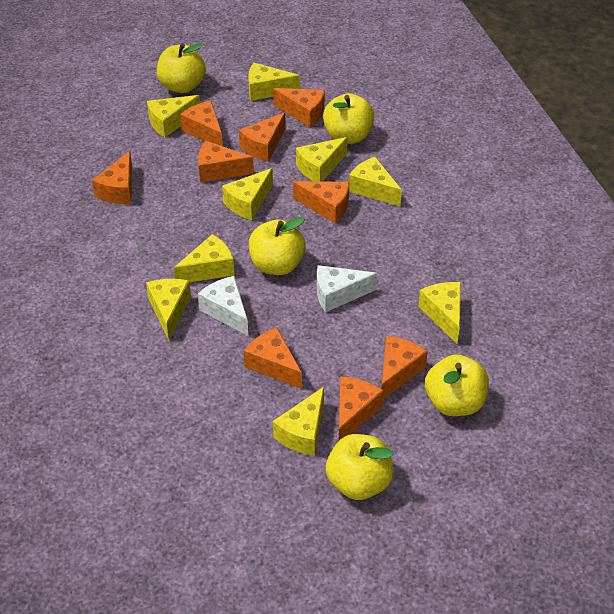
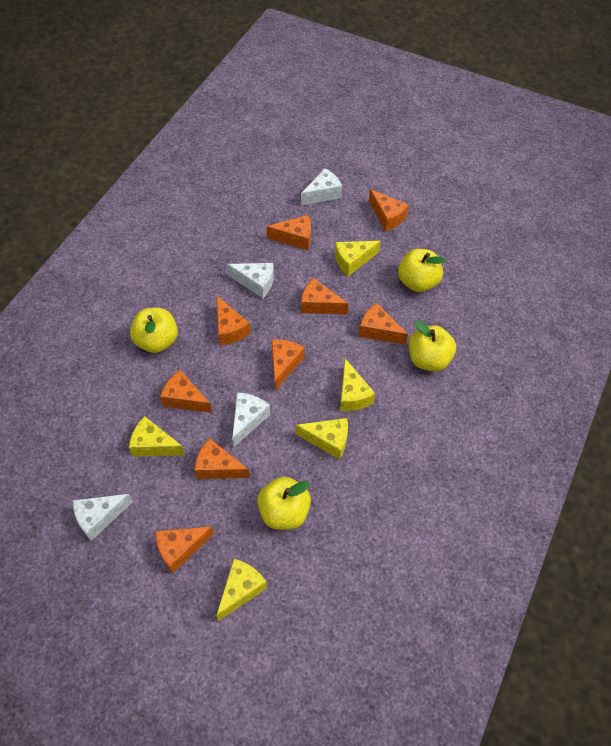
white cheese: 2 -> 4
yellow apple: 5 -> 4
yellow cheese: 9 -> 5

